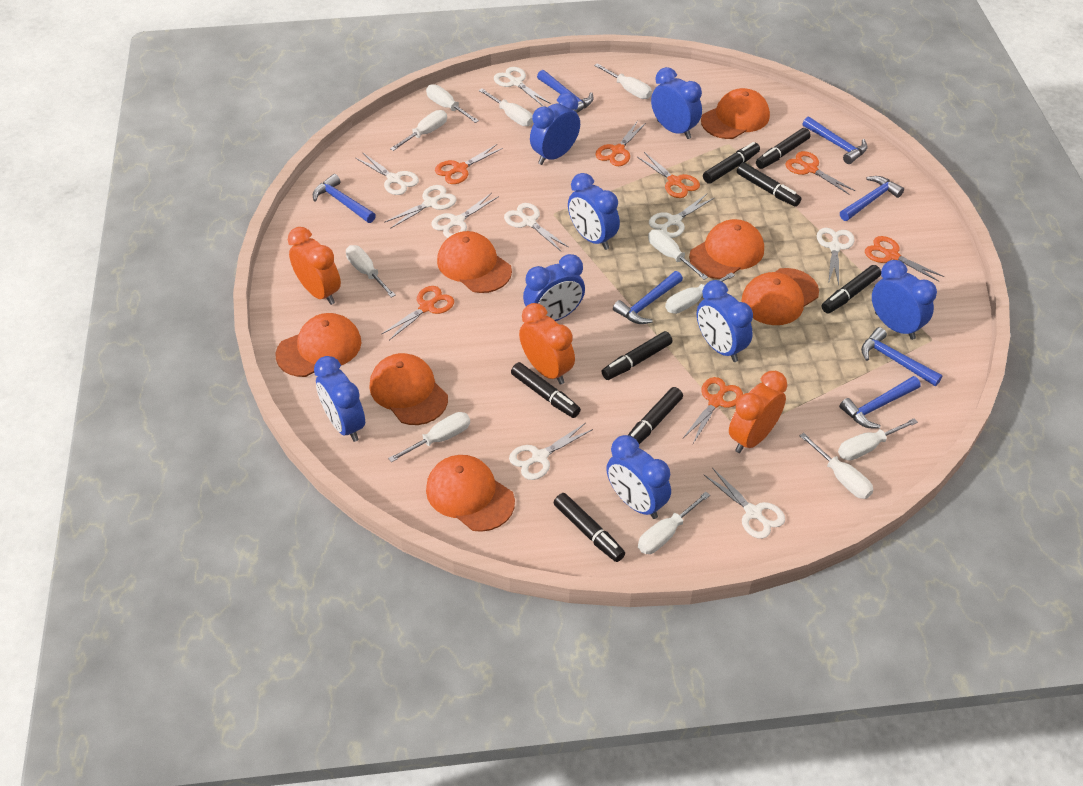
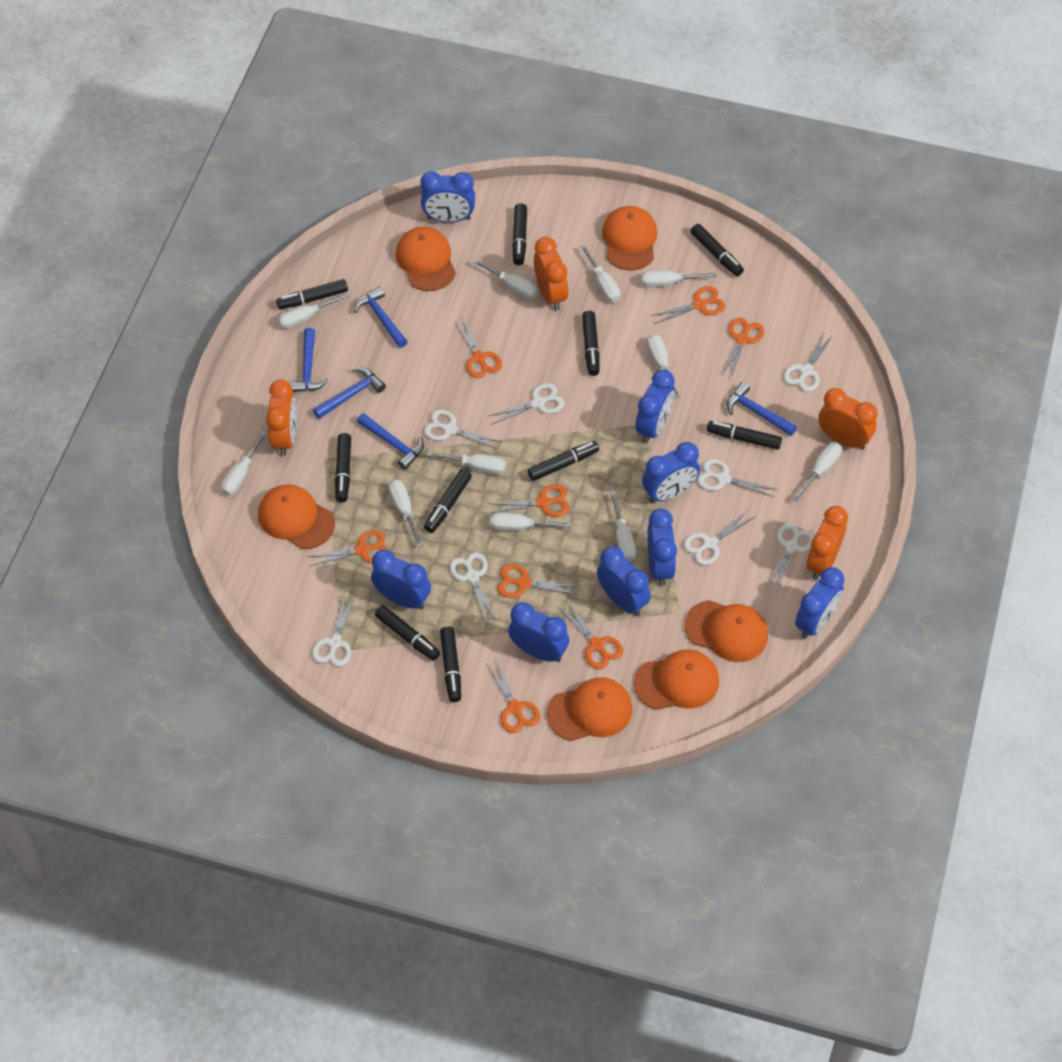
black marker: 8 -> 10
blue hammer: 7 -> 5
orange cap: 7 -> 6
orange clock: 3 -> 4
orange scissors: 7 -> 8
white scissors: 9 -> 8

